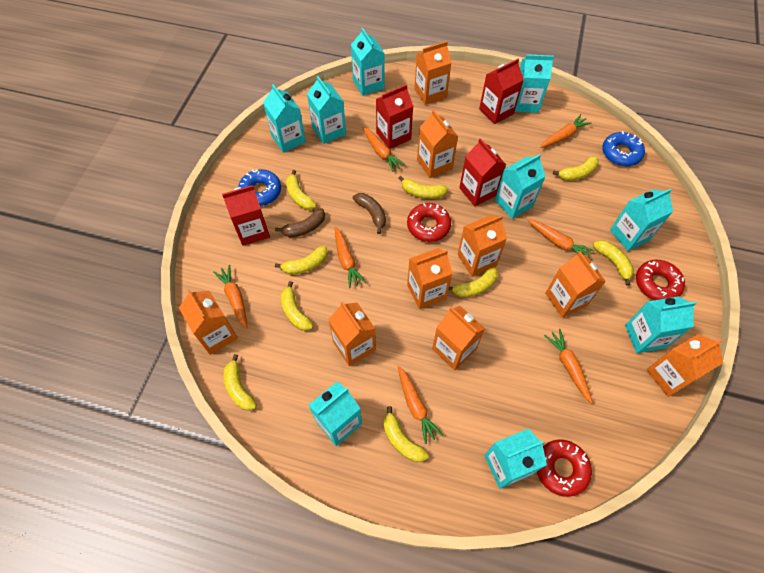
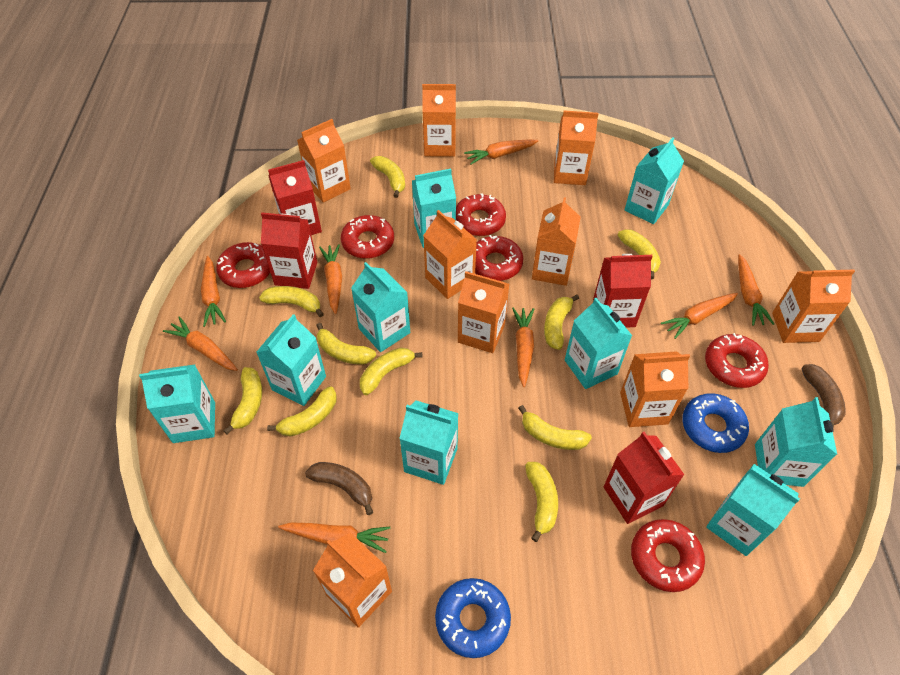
orange carrot: 7 -> 8
red donut: 3 -> 6
yellow banana: 9 -> 10

